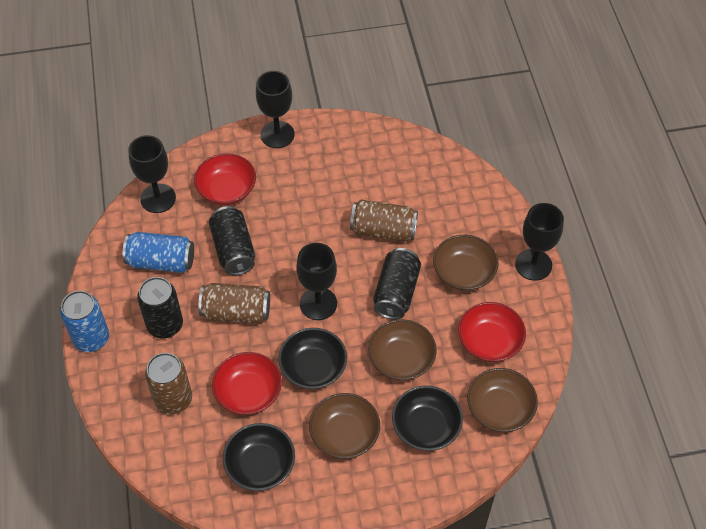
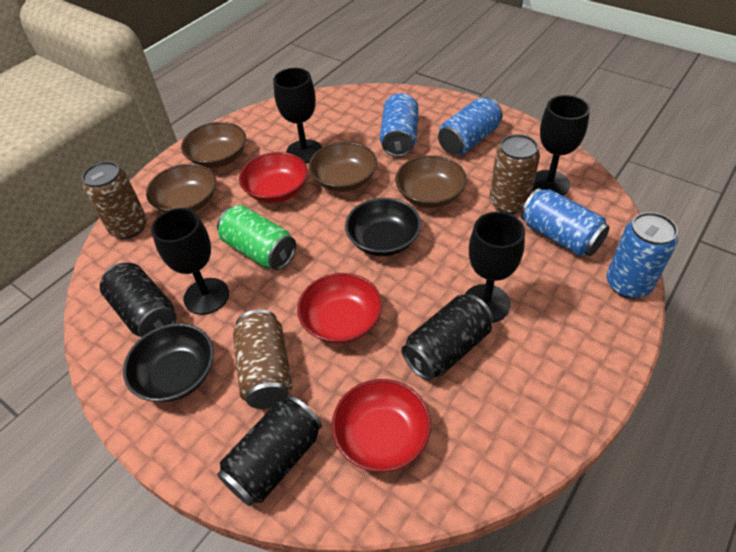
black bowl: 3 -> 2
blue can: 2 -> 4
green can: 0 -> 1

